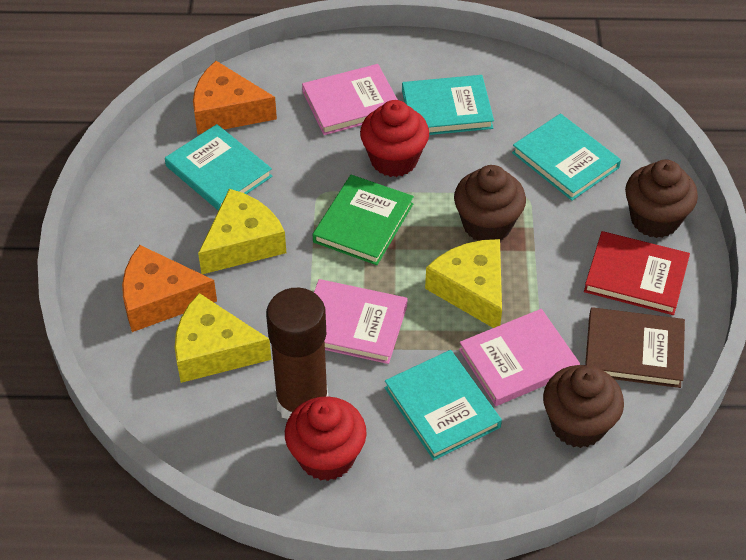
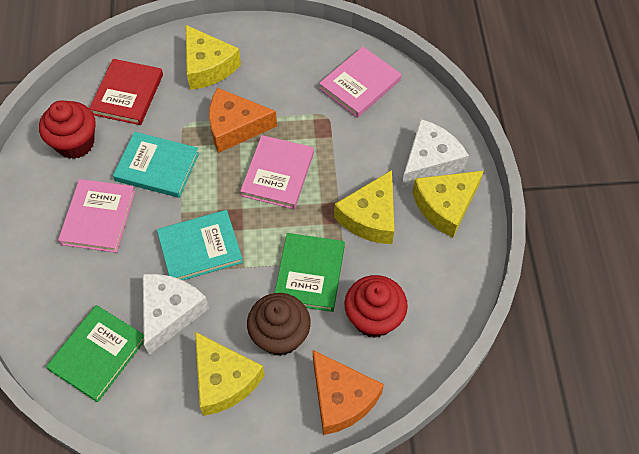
brown book: 1 -> 0
brown cupcake: 3 -> 1
brown glue stick: 1 -> 0
green book: 1 -> 2
turquoise book: 4 -> 2
white cheese: 0 -> 2
yellow cheese: 3 -> 4

